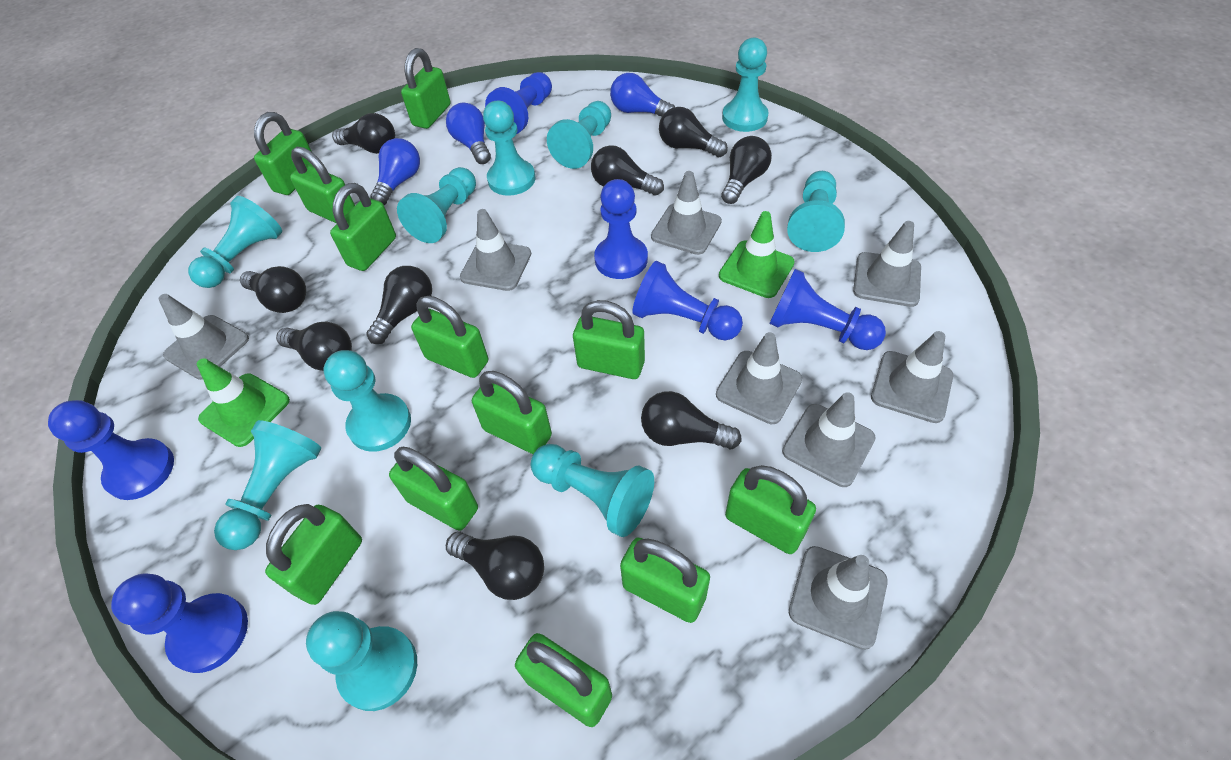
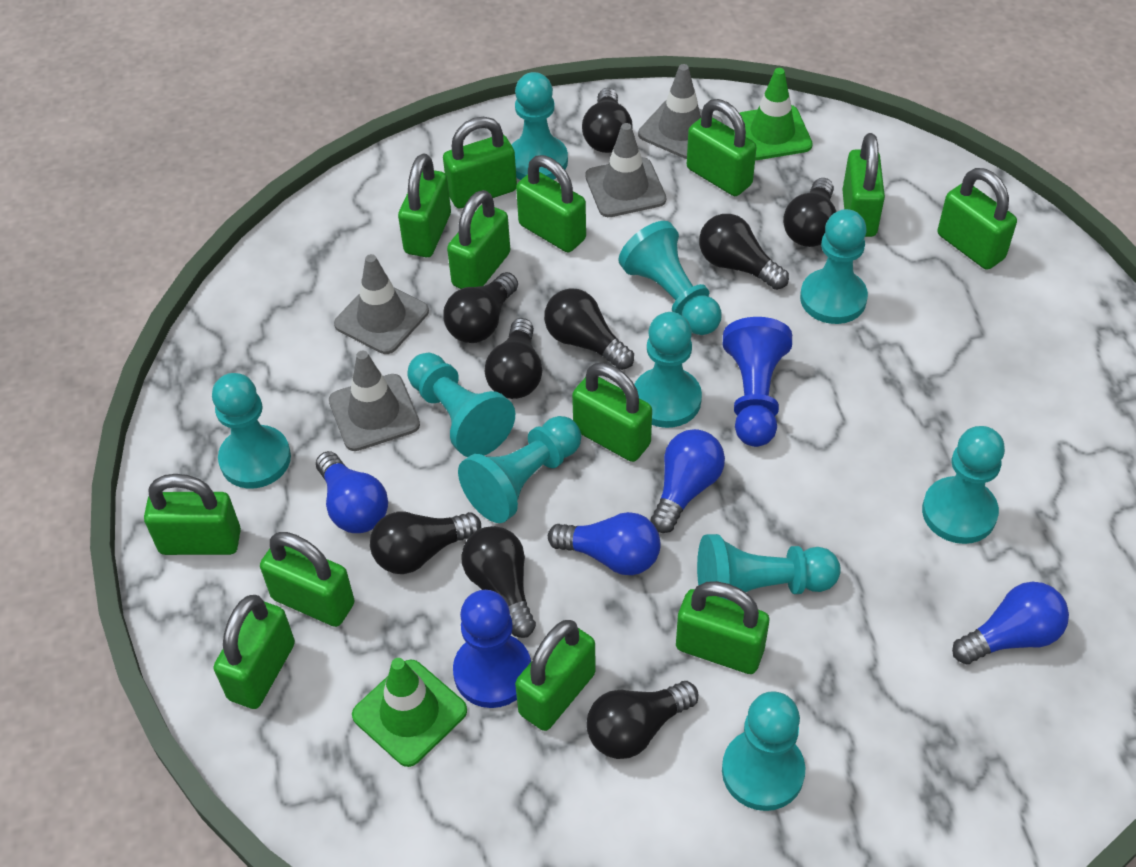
blue light bulb: 3 -> 4
blue pawn: 6 -> 2
green padlock: 12 -> 13
grey traffic cone: 8 -> 4

